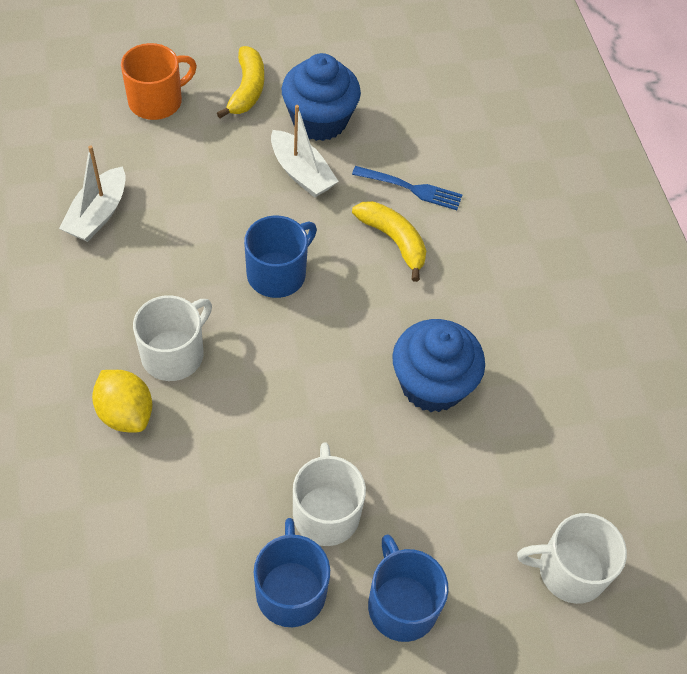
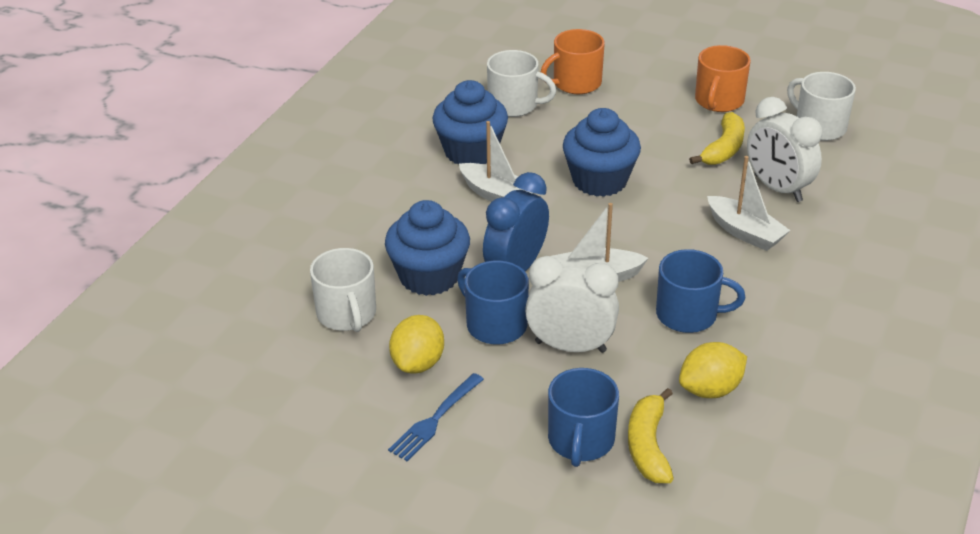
blue clock: 0 -> 1
blue cupcake: 2 -> 3
orange mug: 1 -> 2
white boat: 2 -> 3
white clock: 0 -> 2
yellow lemon: 1 -> 2

